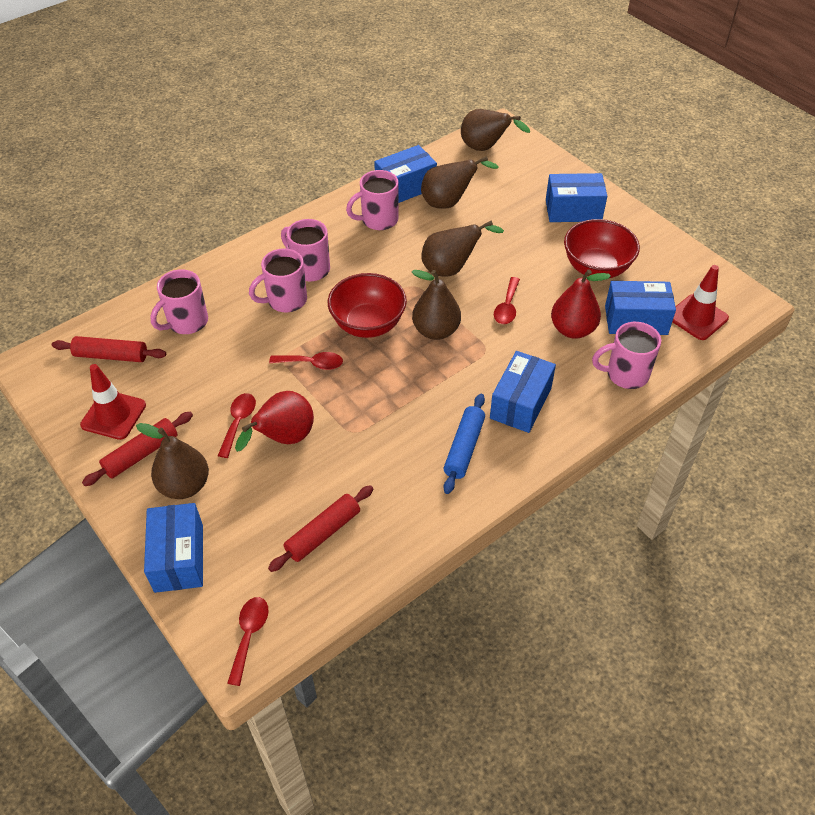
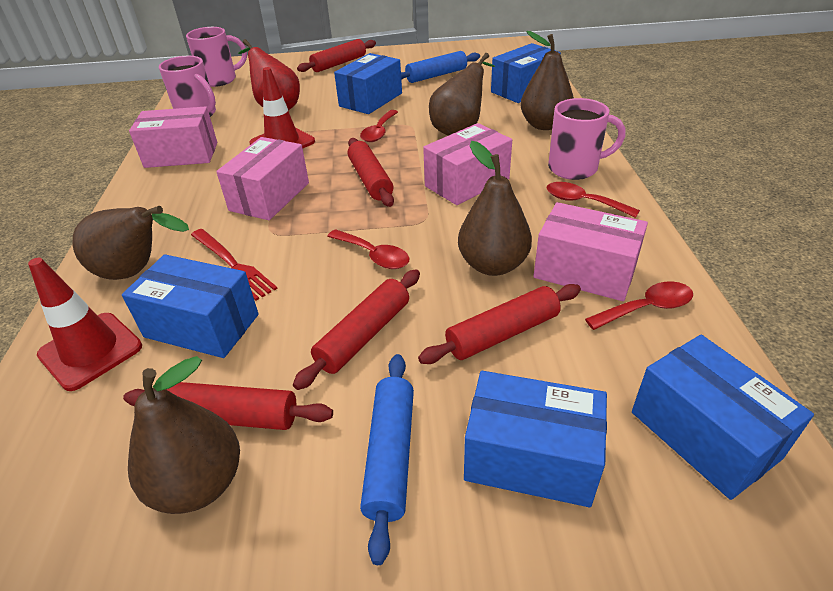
blue rolling pin: 1 -> 2
pink box: 0 -> 4
pink mug: 5 -> 3
red bowl: 2 -> 0
red fork: 0 -> 1
red pear: 2 -> 1
red rolling pin: 3 -> 5

